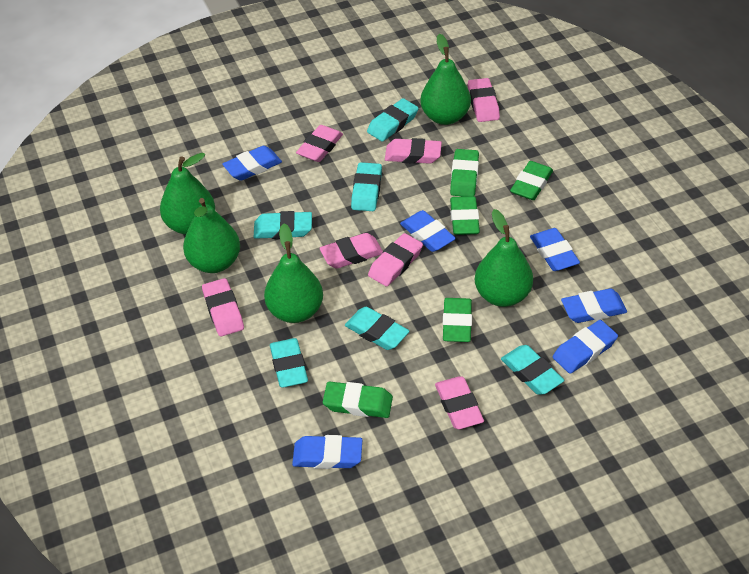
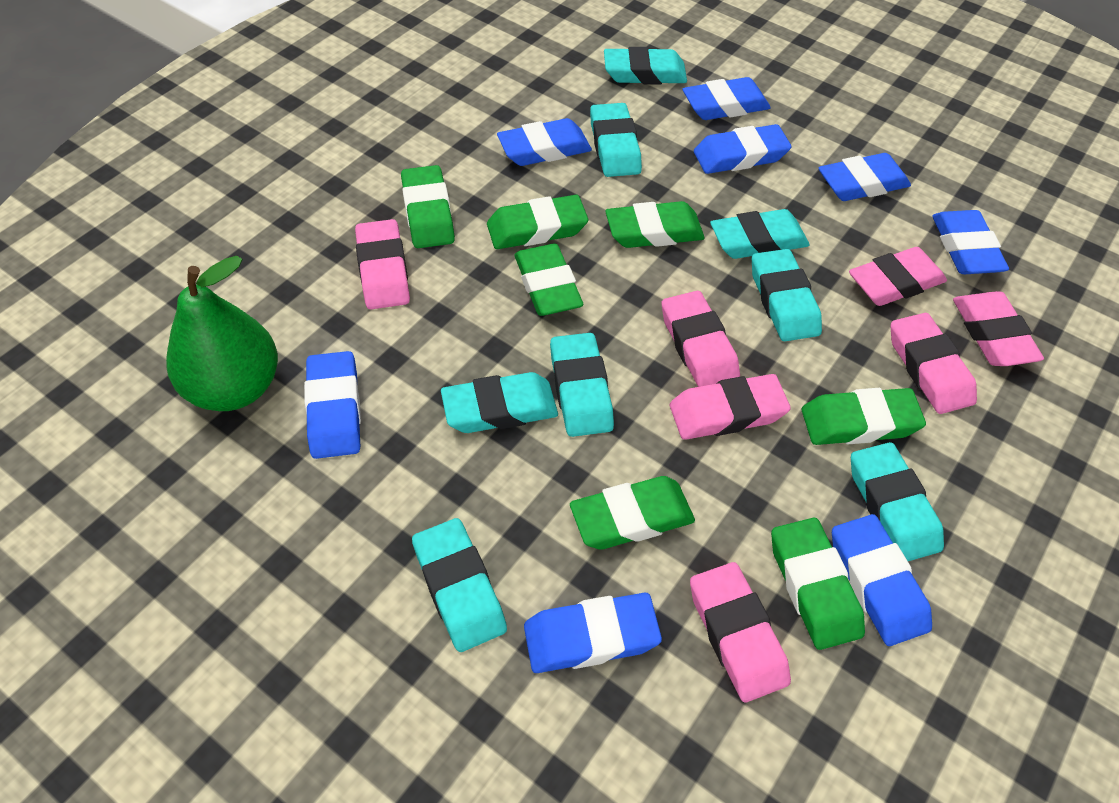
blue eraser: 6 -> 8
green eraser: 5 -> 7
green pear: 5 -> 1
turquoise eraser: 6 -> 8

